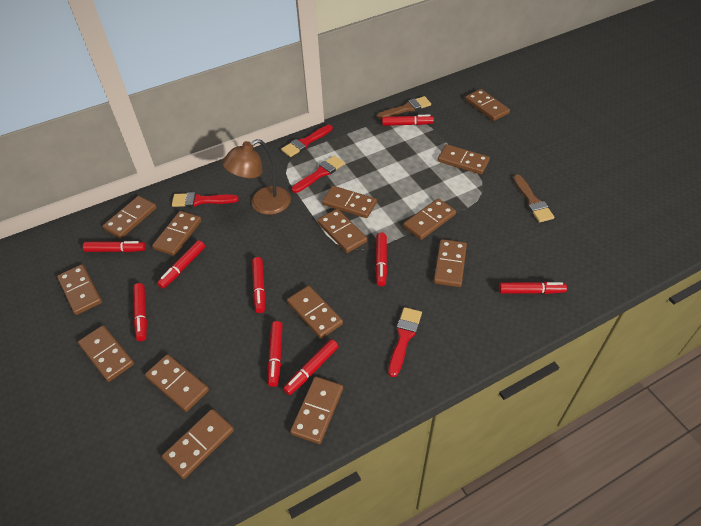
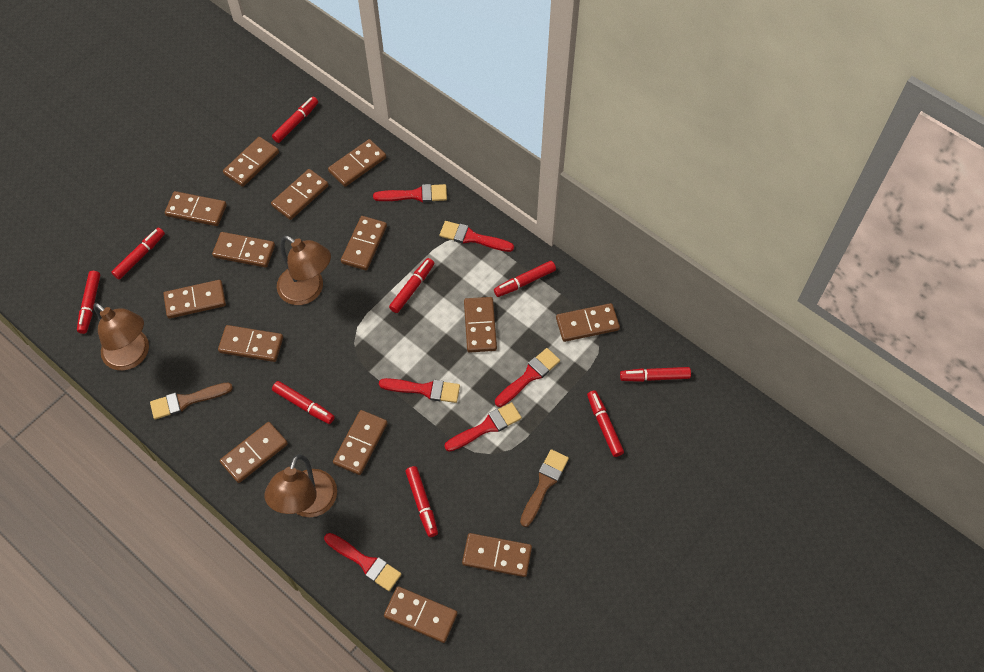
brown lamp: 1 -> 3
red brush: 4 -> 6

